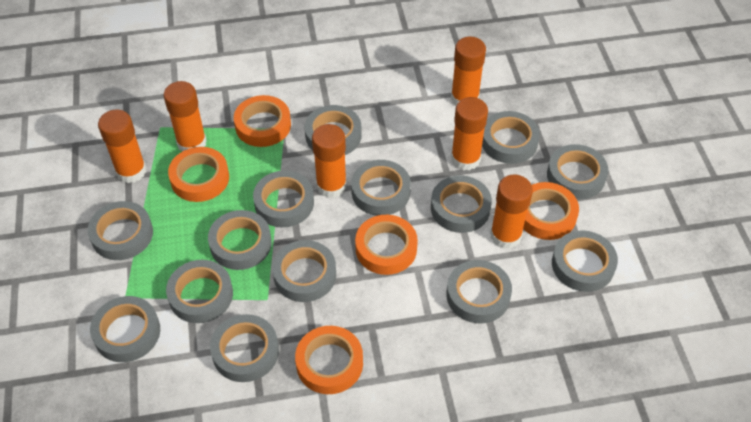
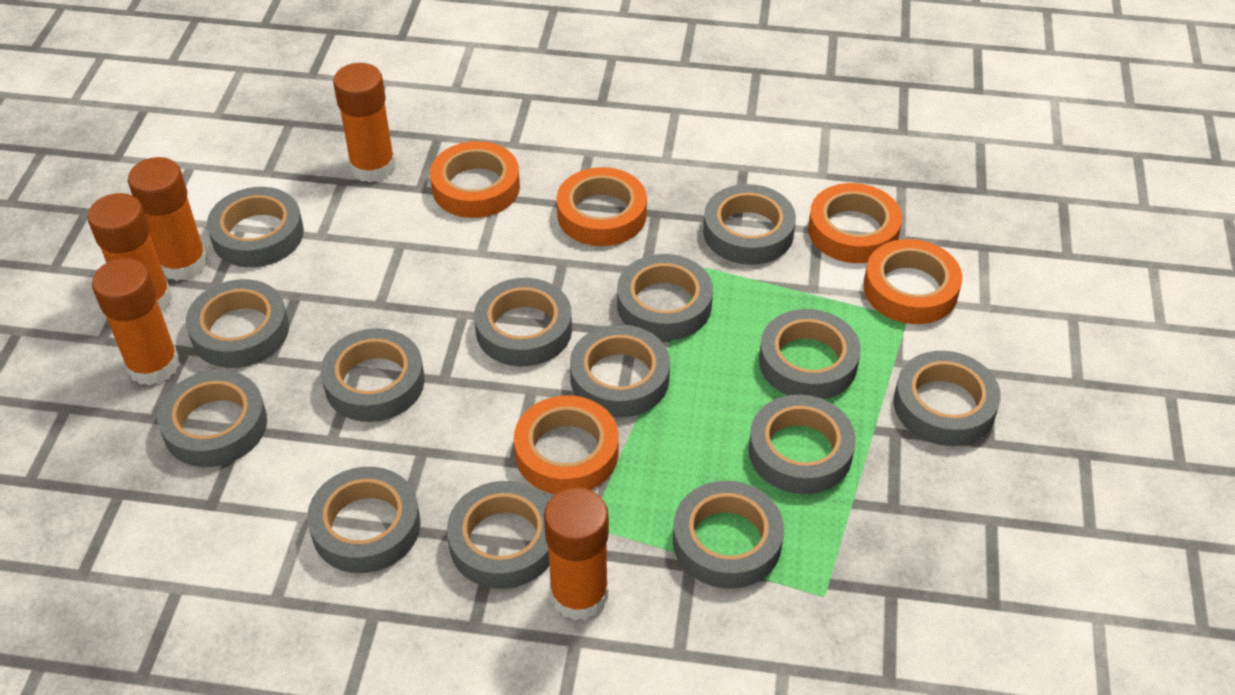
orange glue stick: 6 -> 5

